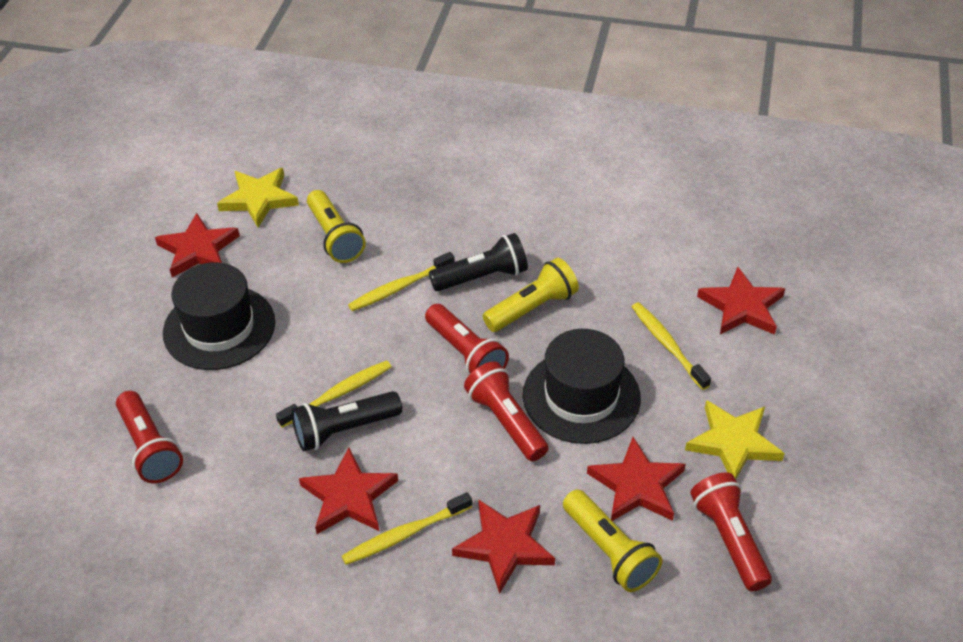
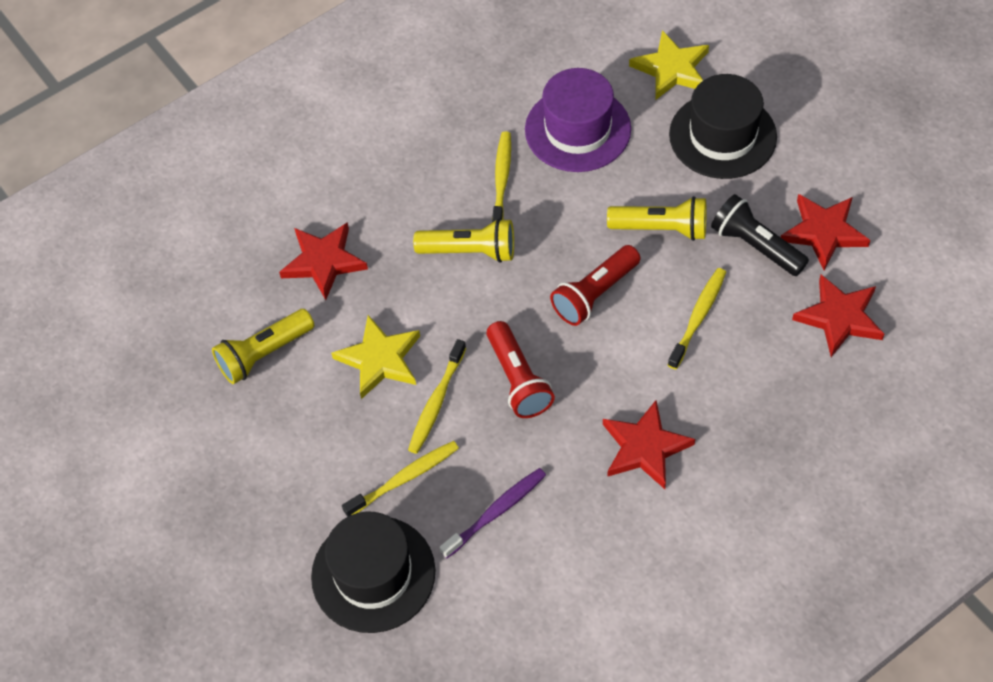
black flashlight: 2 -> 1
purple hat: 0 -> 1
purple toothbrush: 0 -> 1
red flashlight: 4 -> 2
red star: 5 -> 4

